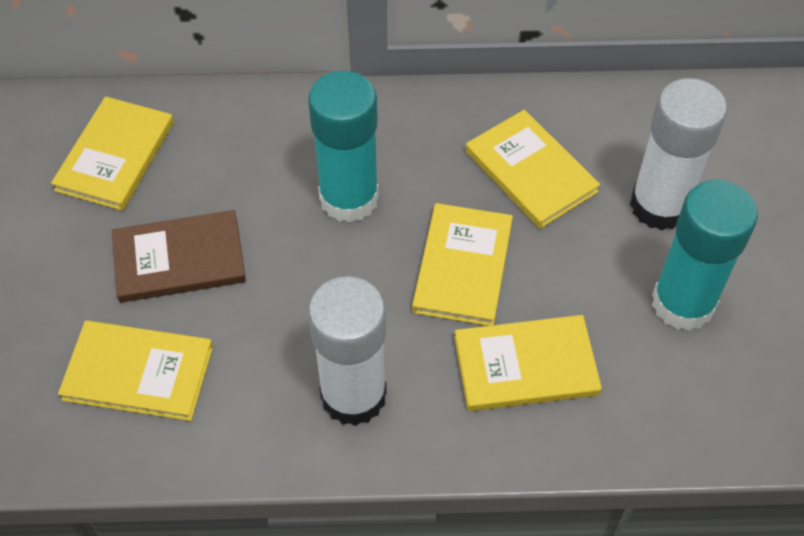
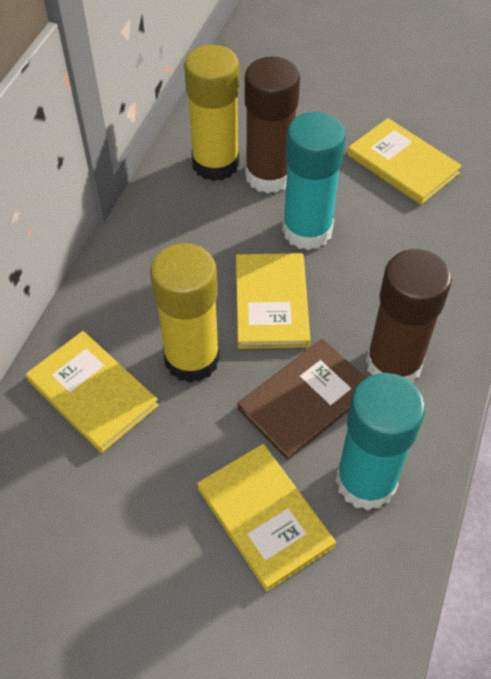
brown glue stick: 0 -> 2
white glue stick: 2 -> 0
yellow book: 5 -> 4
yellow glue stick: 0 -> 2

